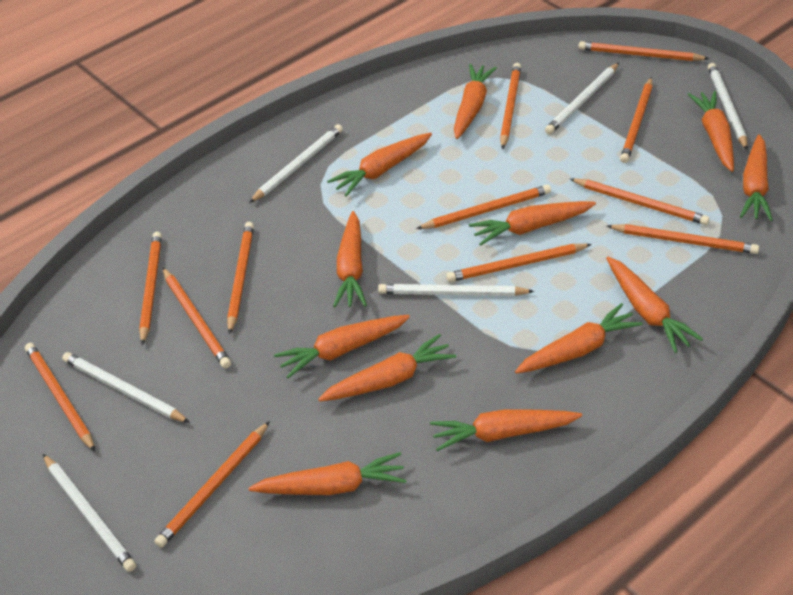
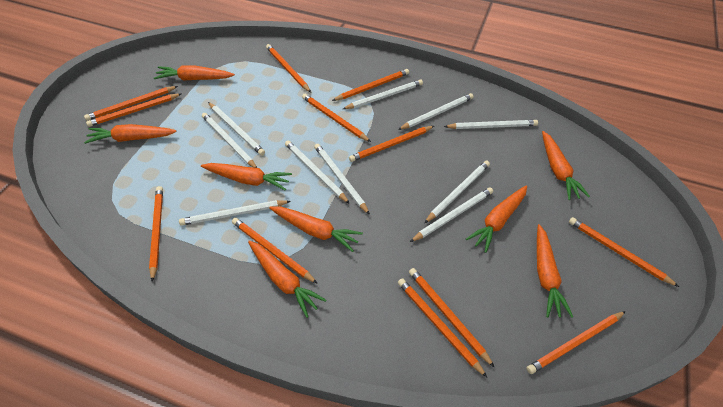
orange carrot: 12 -> 8
white pencil: 6 -> 10

